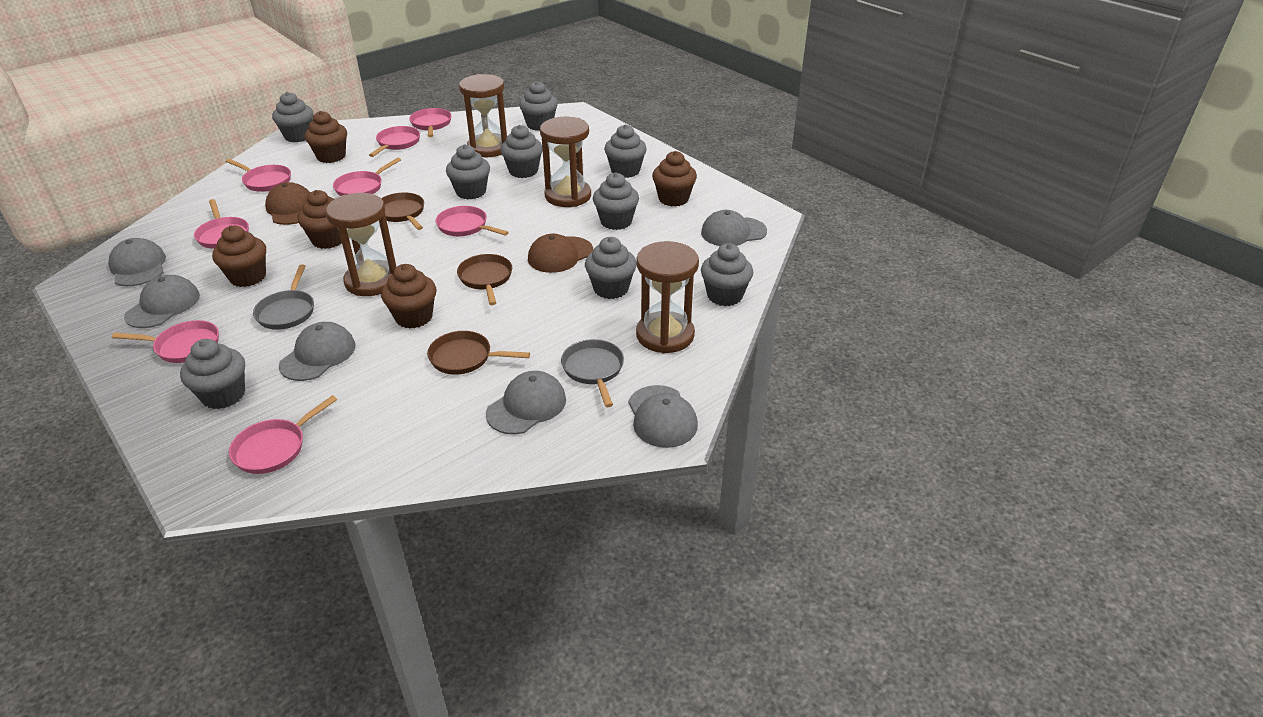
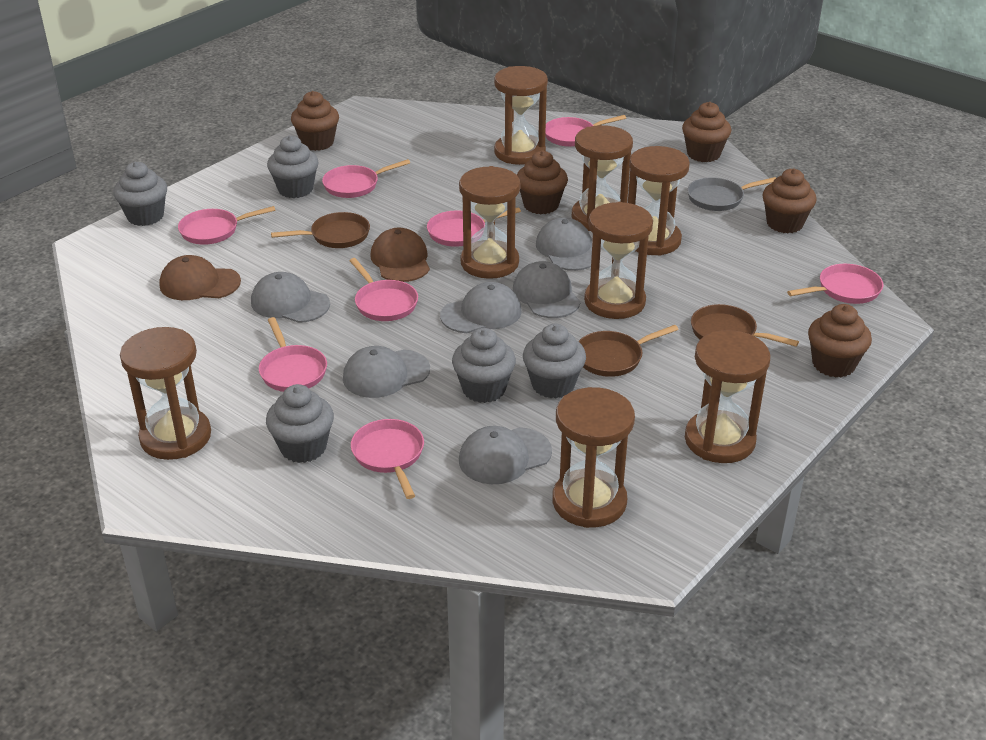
brown hourglass: 4 -> 8
grey cupcake: 9 -> 5
grey pan: 2 -> 1

